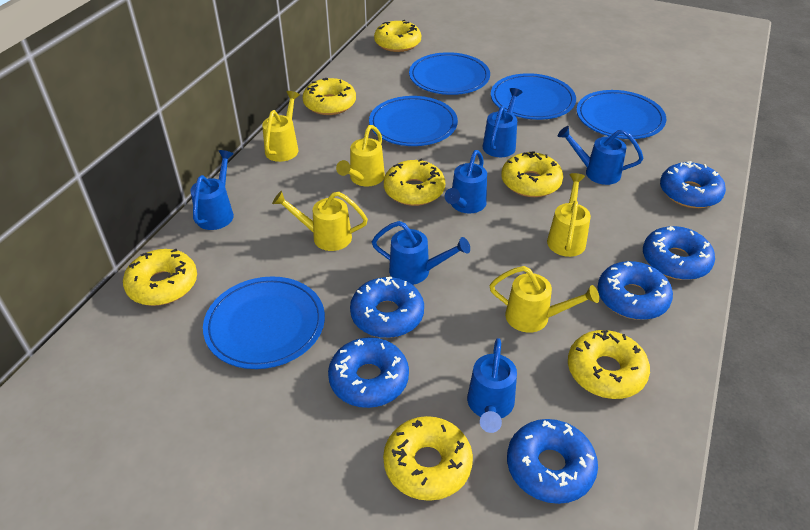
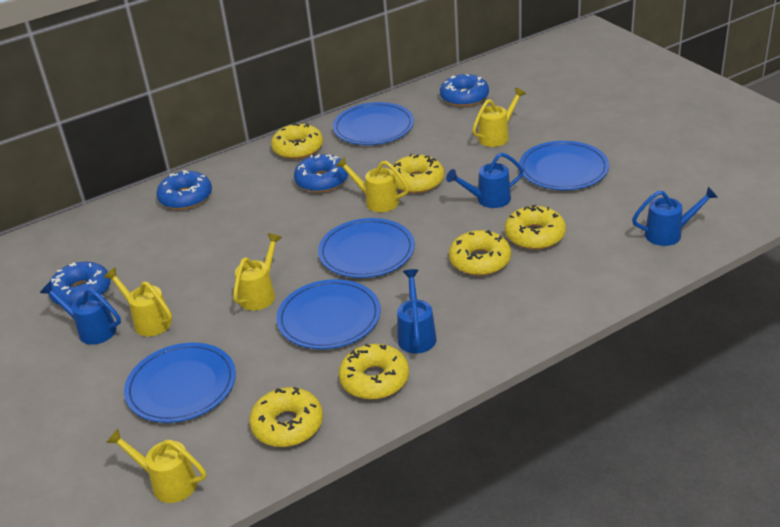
blue donut: 6 -> 4
blue watering can: 6 -> 4
yellow donut: 7 -> 6

